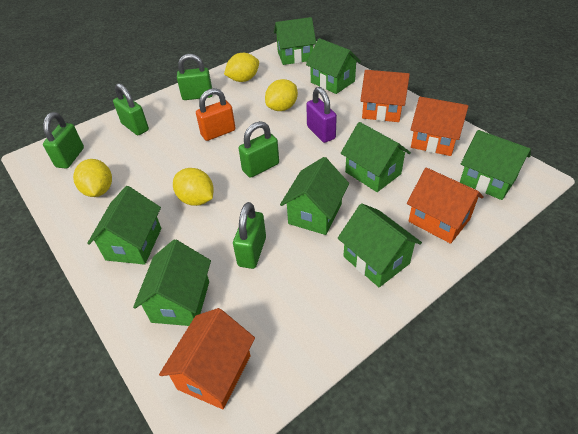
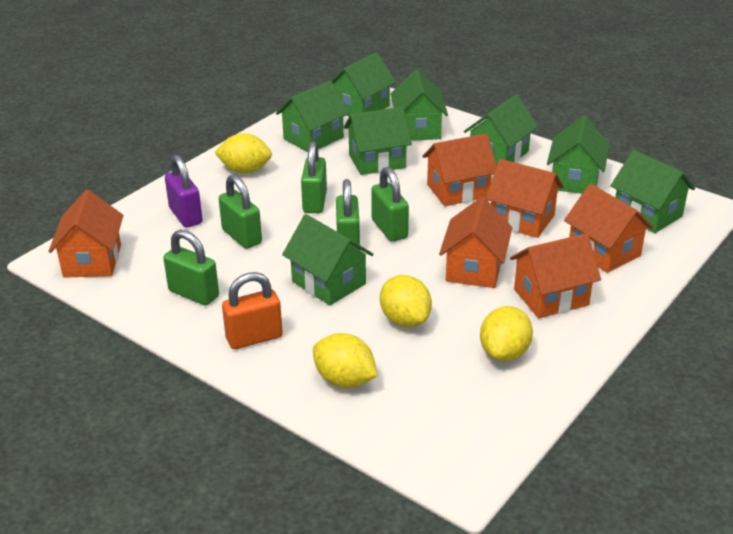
orange house: 4 -> 6

